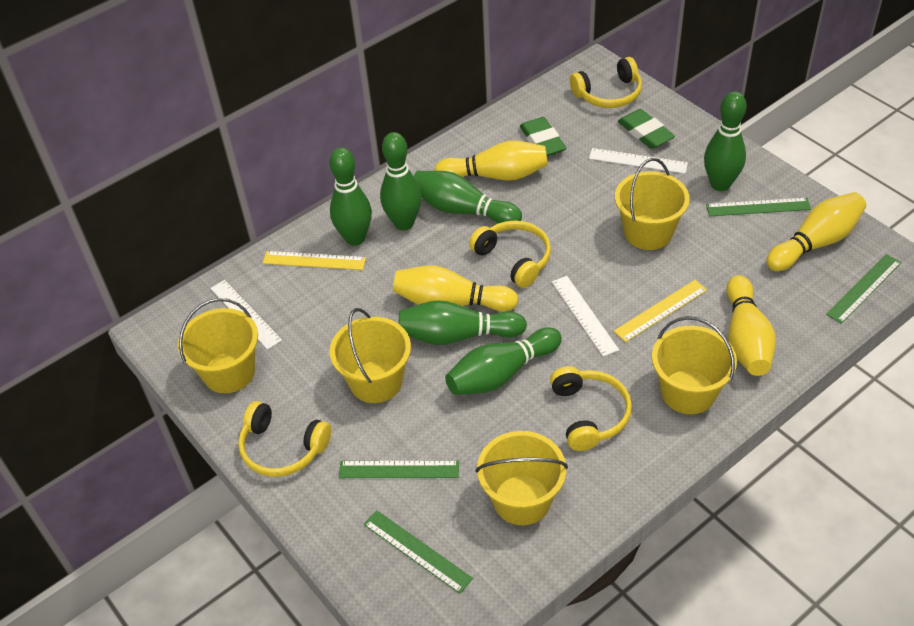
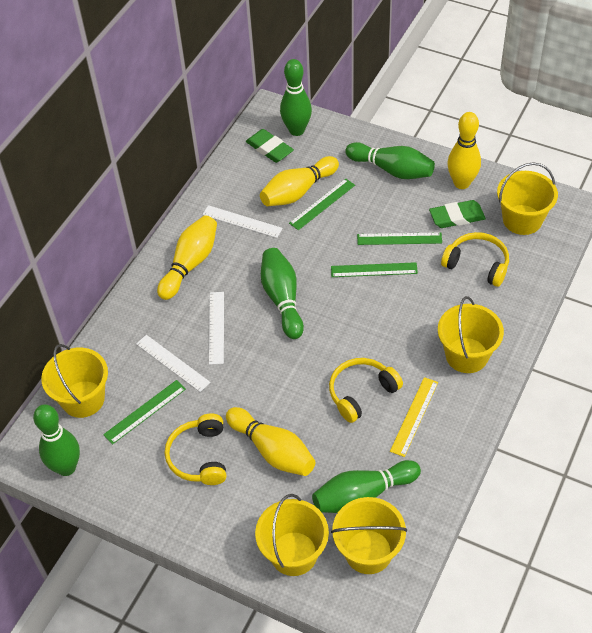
green bowling pin: 6 -> 5
yellow headphones: 4 -> 3
yellow ruler: 2 -> 1

